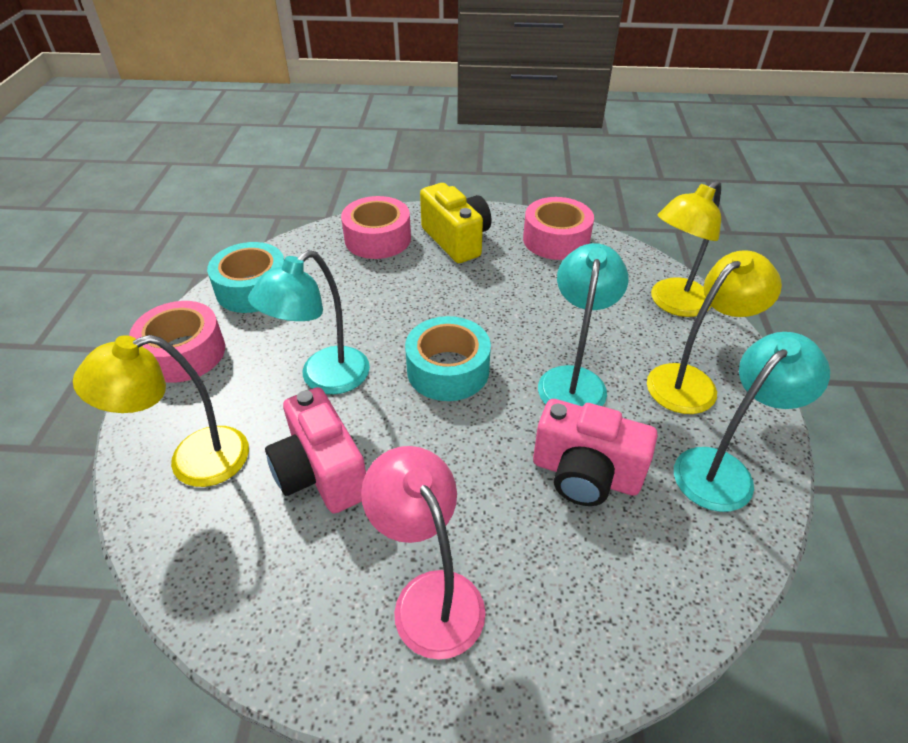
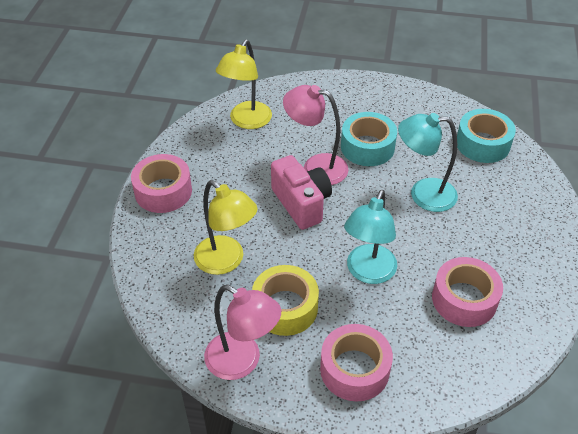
pink camera: 2 -> 1
pink lamp: 1 -> 2
turquoise lamp: 3 -> 2
yellow camera: 1 -> 0
yellow lamp: 3 -> 2
yellow tape: 0 -> 1

